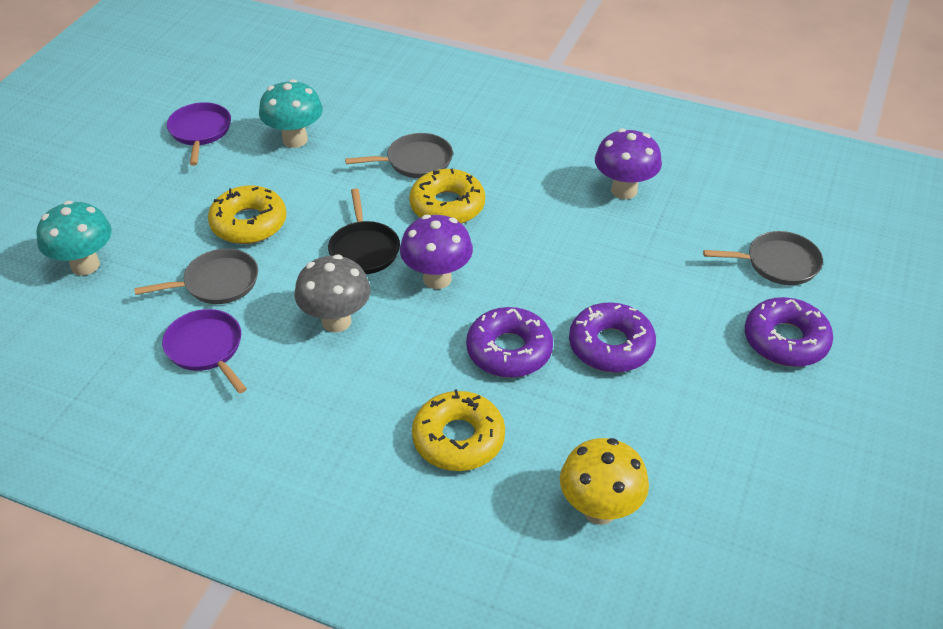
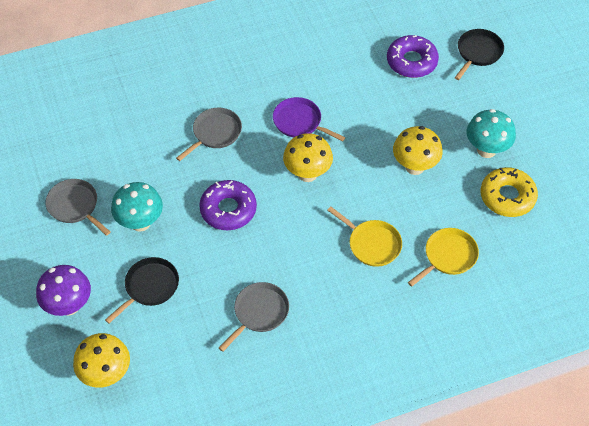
black pan: 1 -> 2
grey mushroom: 1 -> 0
purple donut: 3 -> 2
purple mushroom: 2 -> 1
purple pan: 2 -> 1
yellow donut: 3 -> 1
yellow mushroom: 1 -> 3
yellow pan: 0 -> 2

